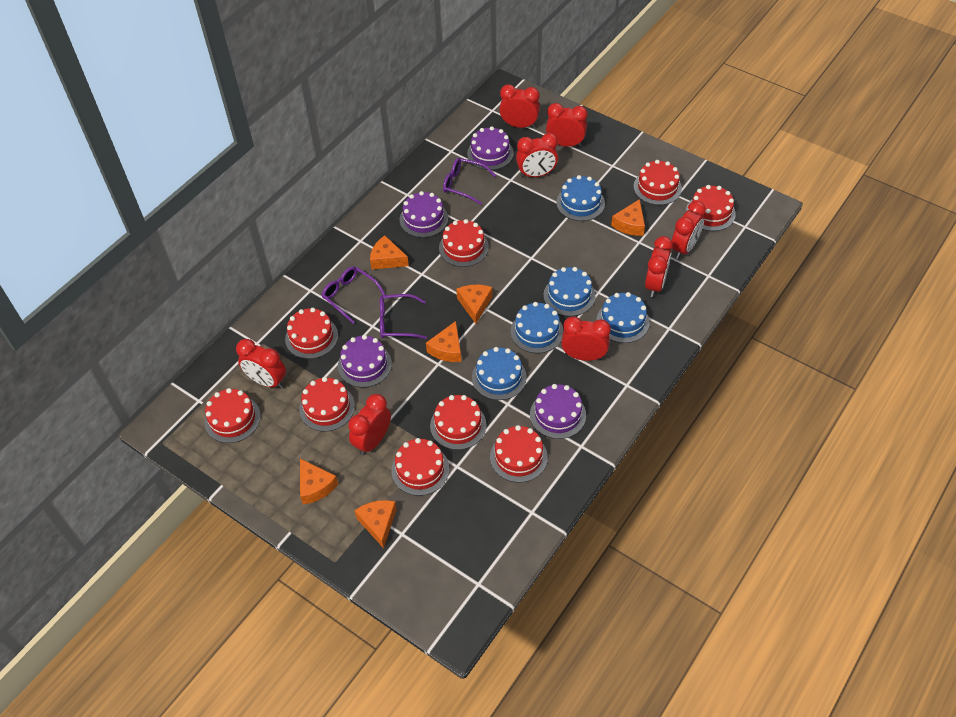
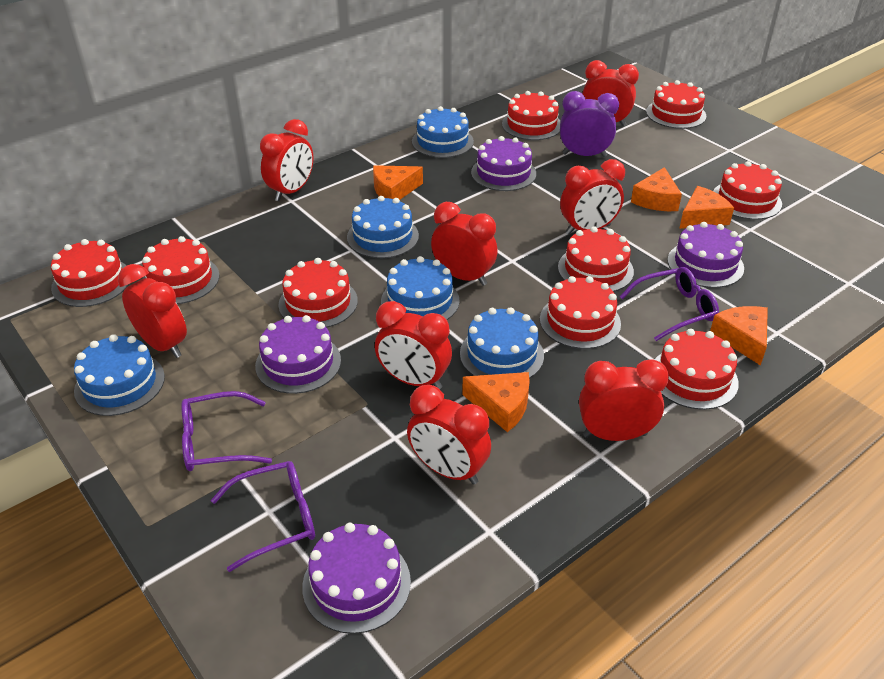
orange cheese: 6 -> 5
purple clock: 0 -> 1

